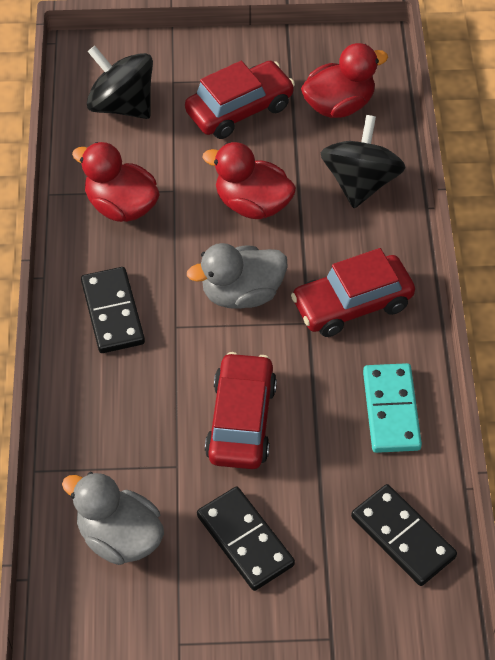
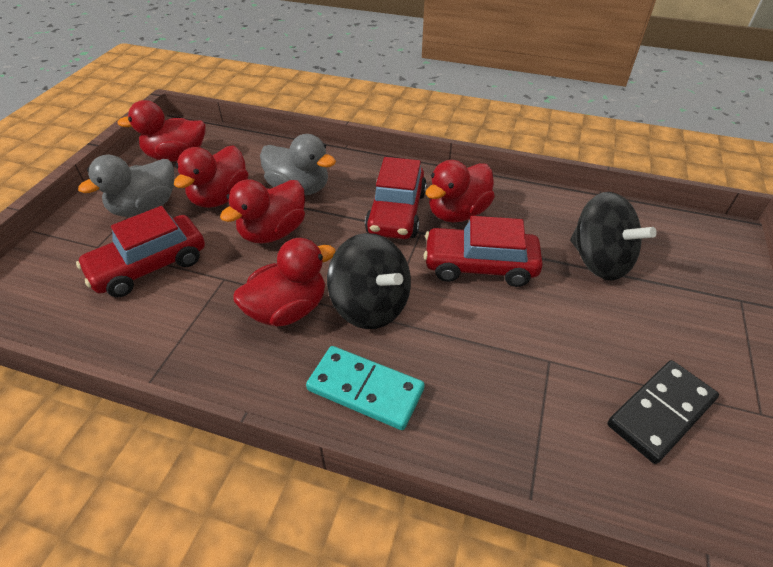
black domino: 3 -> 1
red duck: 3 -> 5

